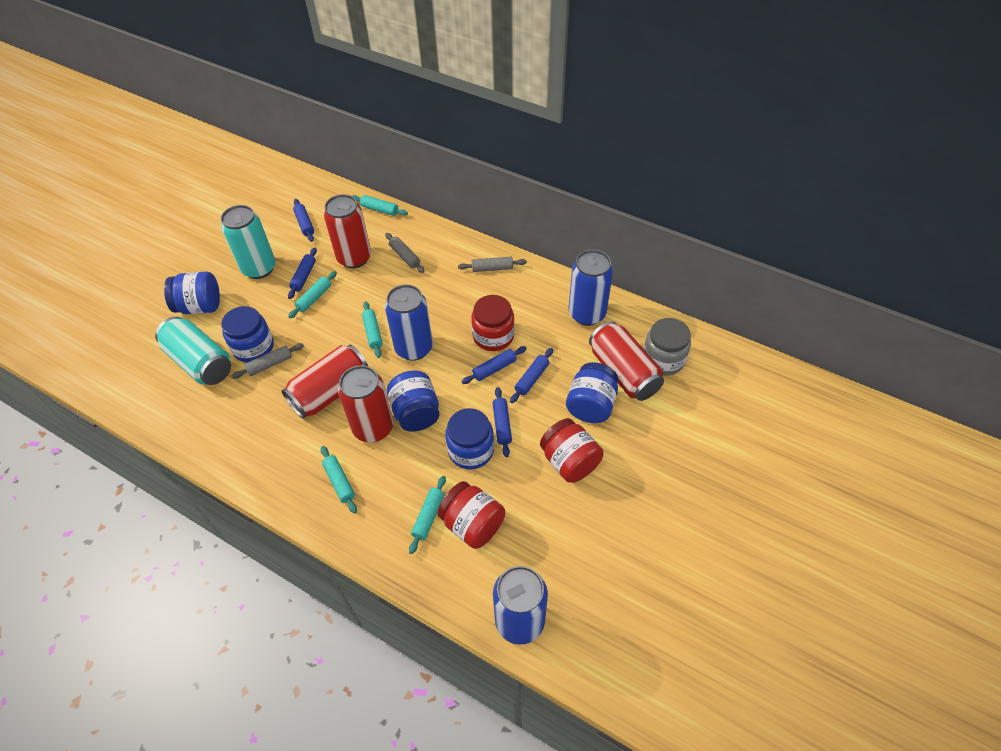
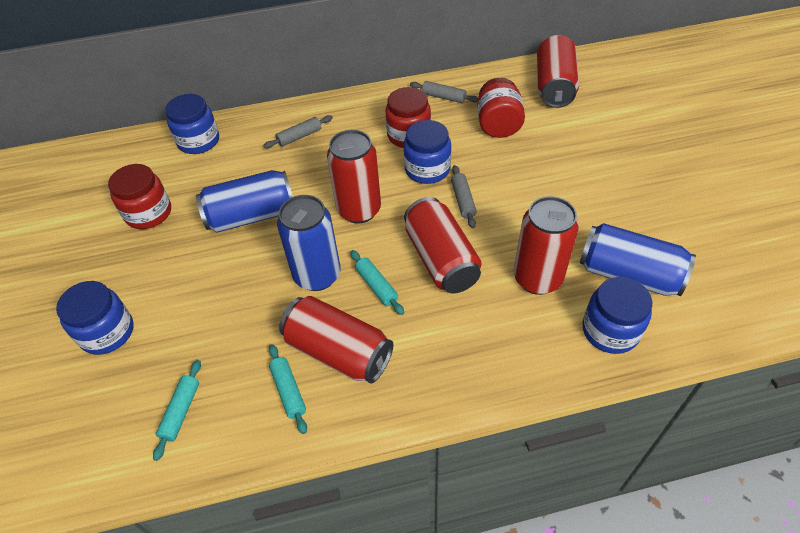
blue jar: 5 -> 4
blue rolling pin: 5 -> 0
grey jar: 1 -> 0
red can: 4 -> 5
turquoise can: 2 -> 0
turquoise rolling pin: 5 -> 3

